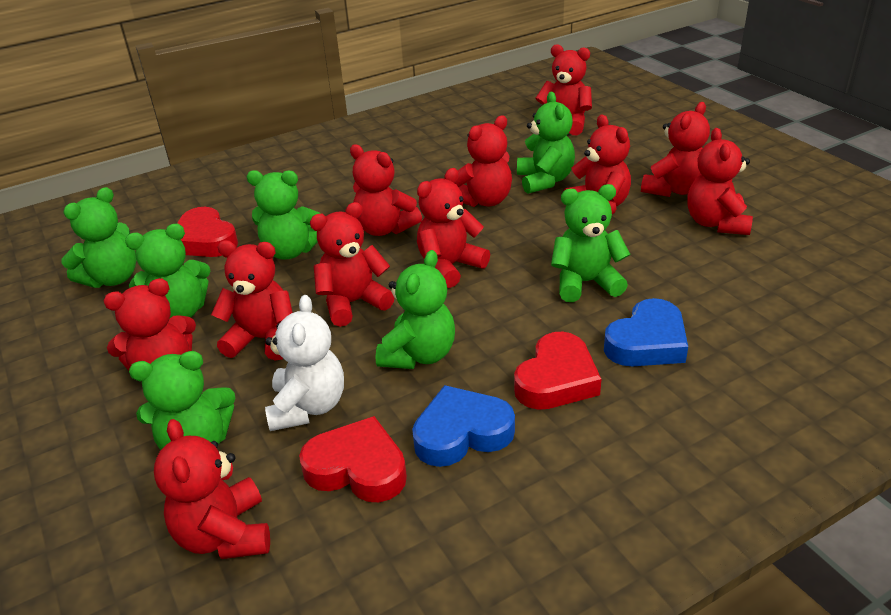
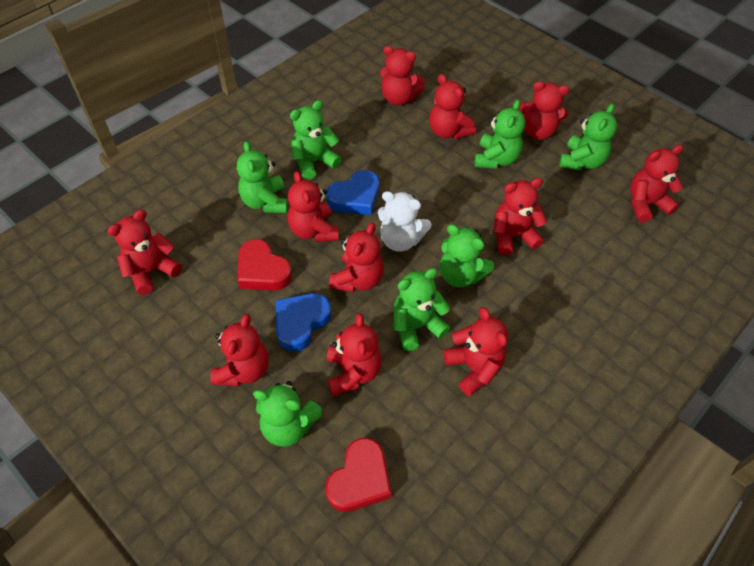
red heart: 3 -> 2

